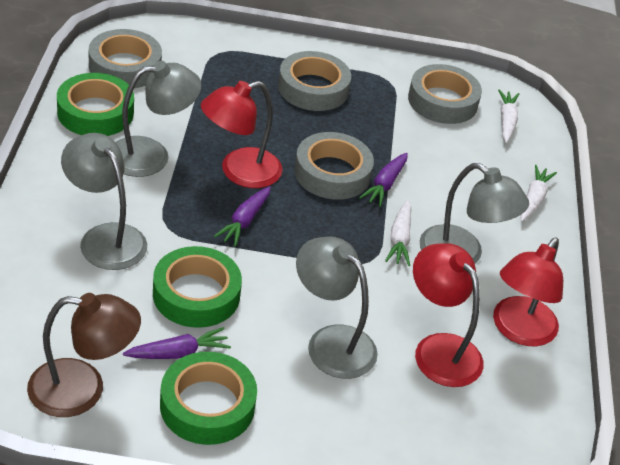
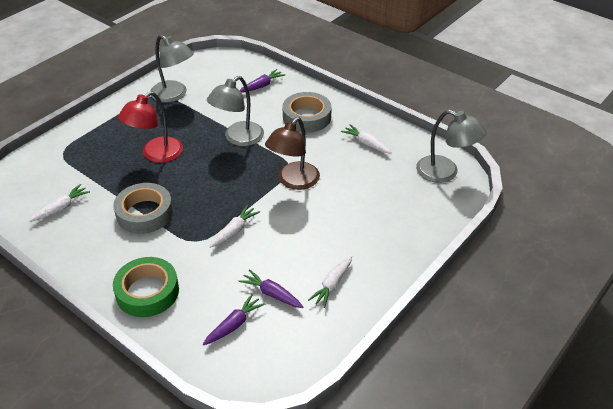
green tape: 3 -> 1
grey lamp: 4 -> 3
grey tape: 4 -> 2
red lamp: 3 -> 1
white carrot: 3 -> 4

